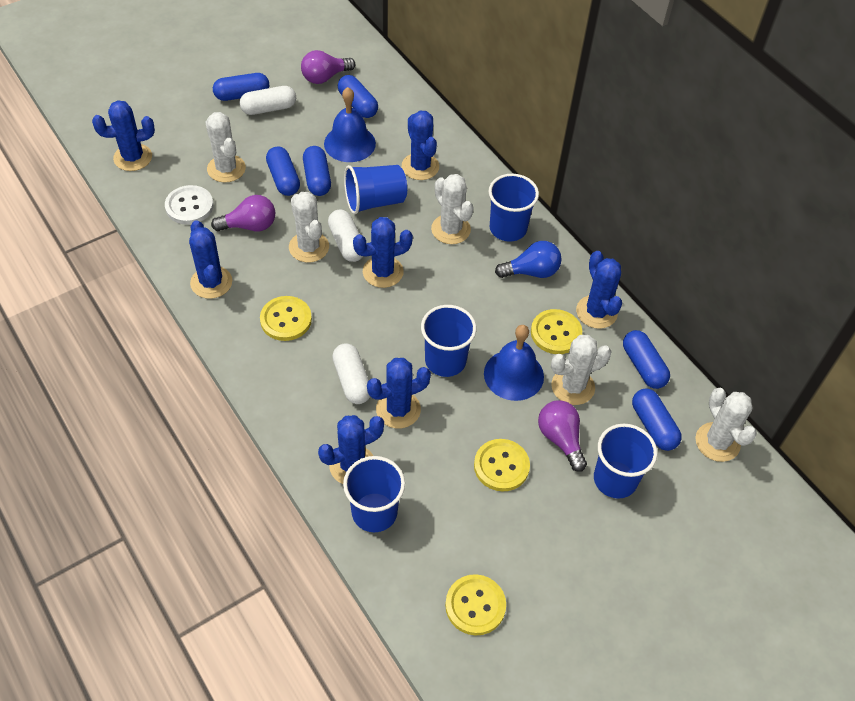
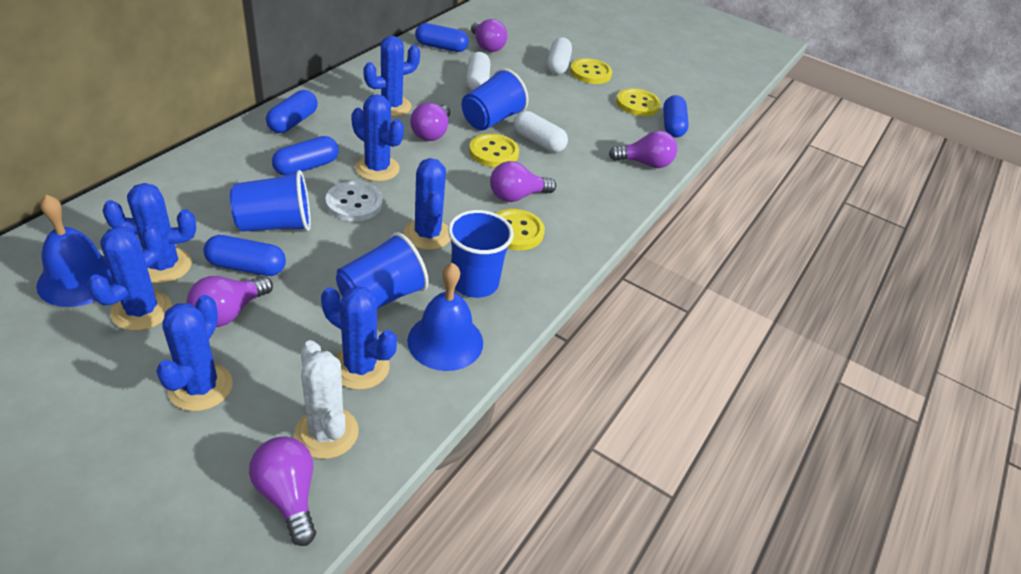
blue capsule: 6 -> 5
blue cup: 5 -> 4
blue light bulb: 1 -> 0
purple light bulb: 3 -> 6
white cactus: 5 -> 1

